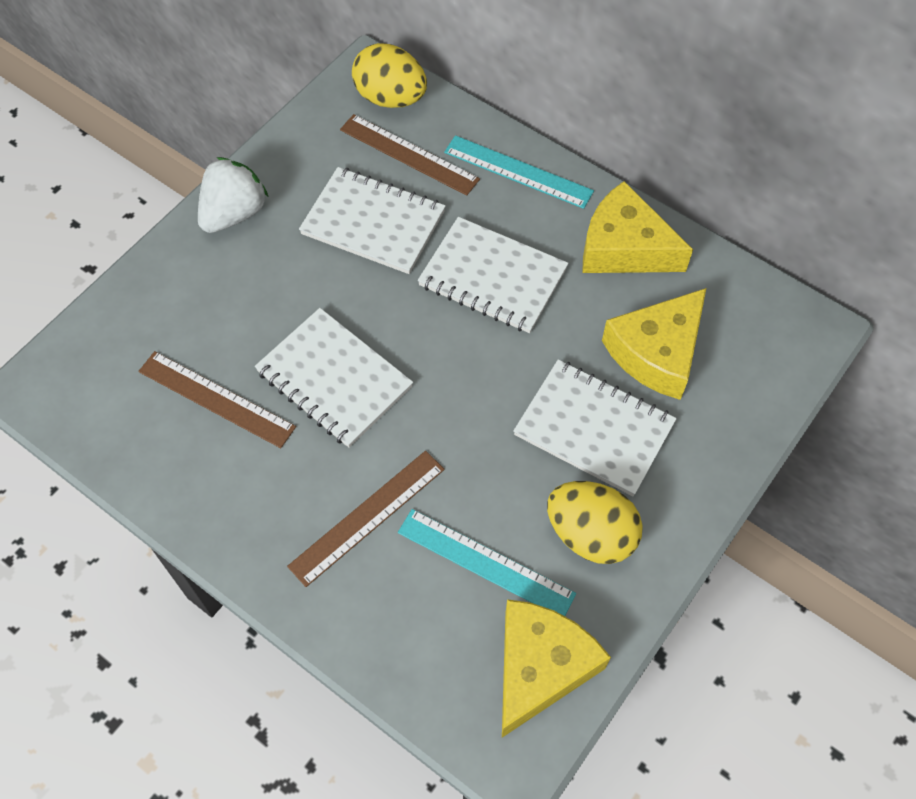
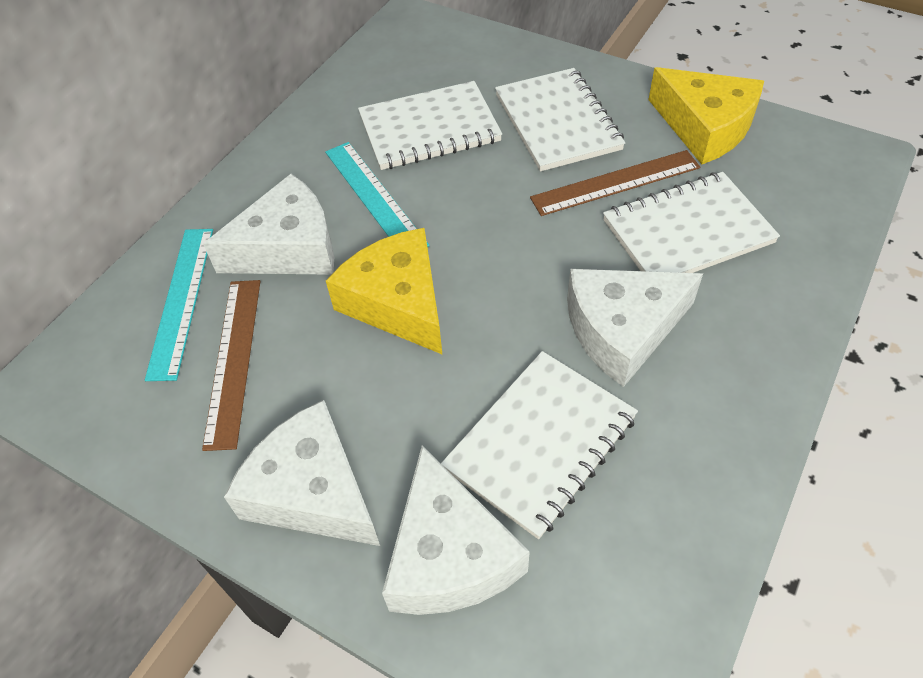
brown ruler: 3 -> 2
white cheese: 0 -> 4
white strawberry: 1 -> 0
yellow cheese: 3 -> 2
yellow egg: 2 -> 0

